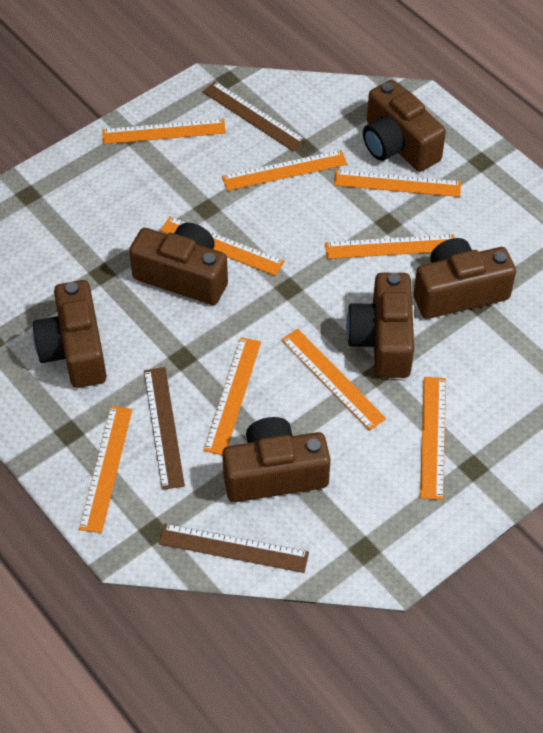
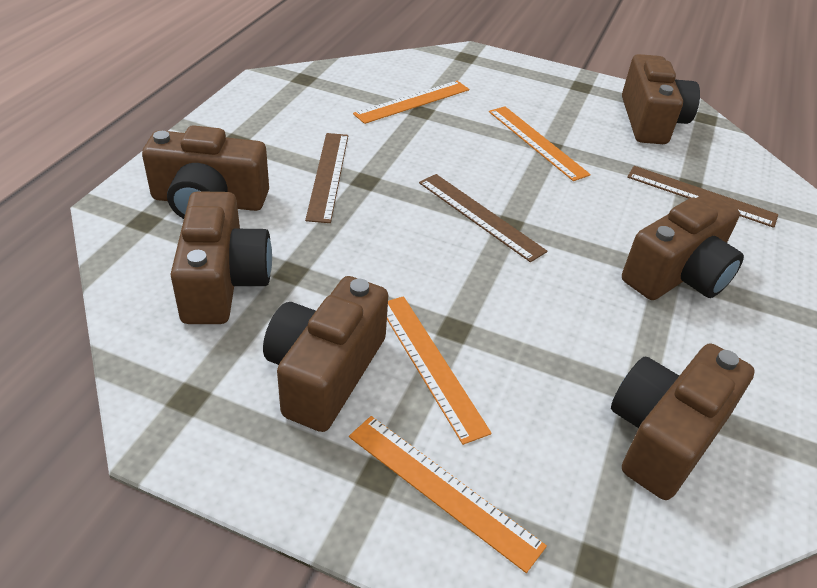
orange ruler: 9 -> 4

